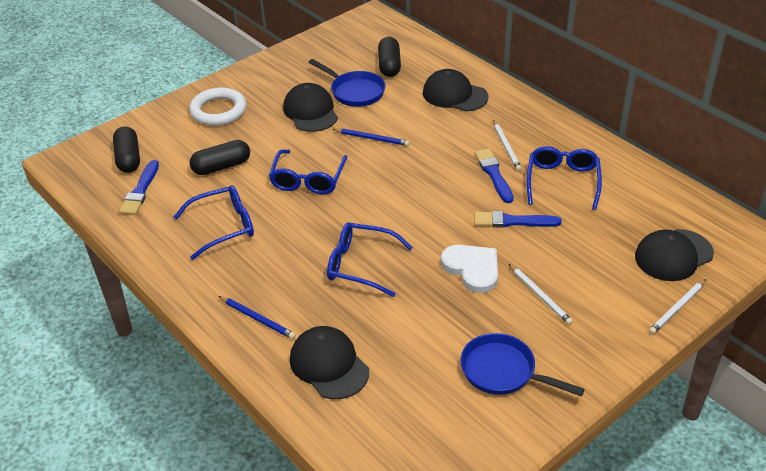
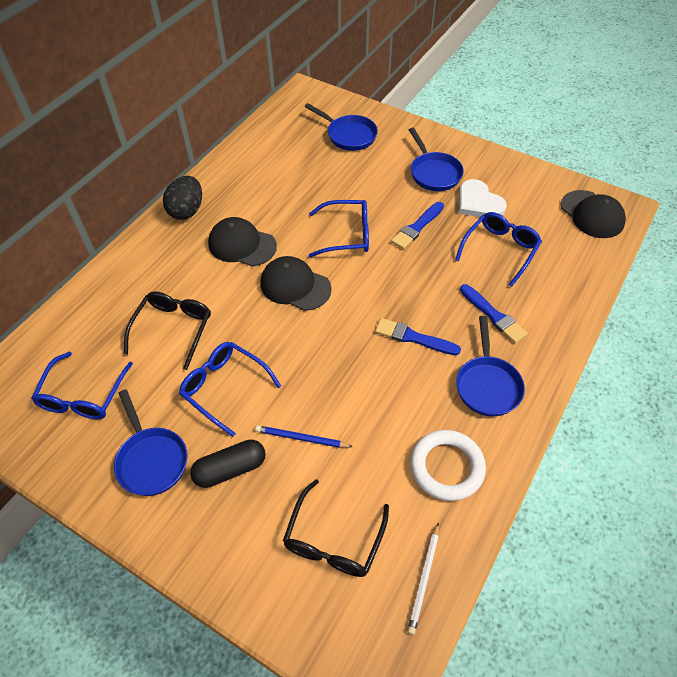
black cap: 4 -> 3
black capsule: 3 -> 1
black egg: 0 -> 1
black glasses: 0 -> 2
blue pan: 2 -> 4
blue pencil: 2 -> 1
white pencil: 3 -> 1

